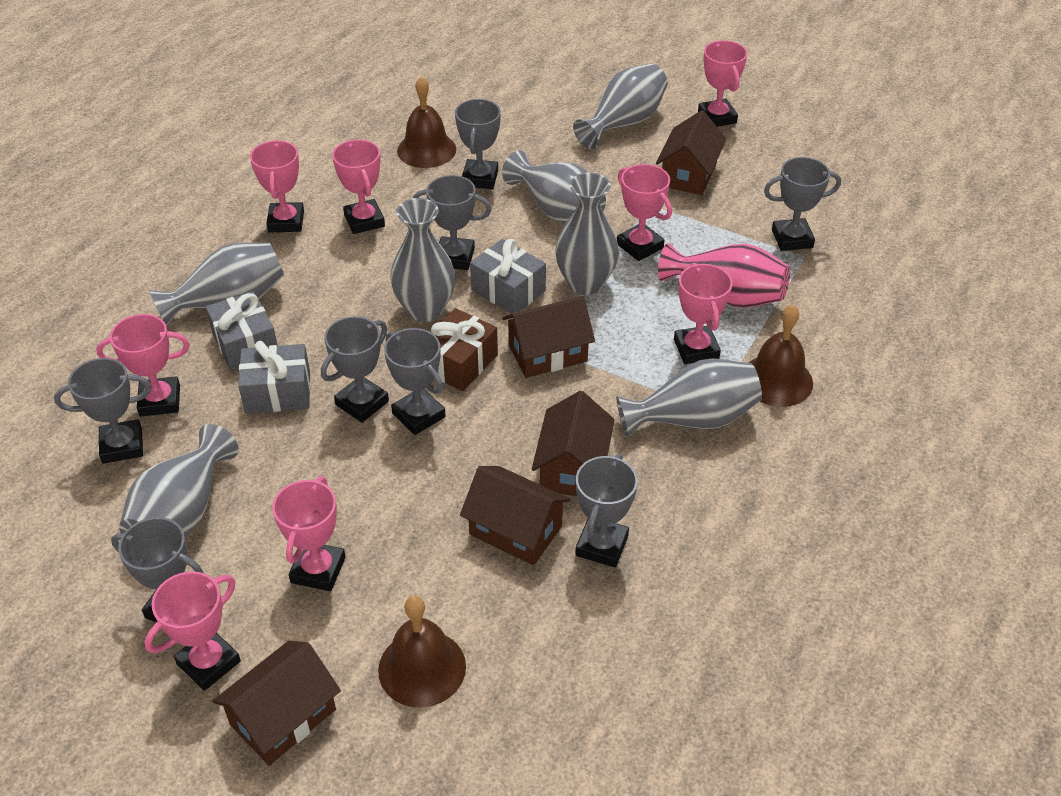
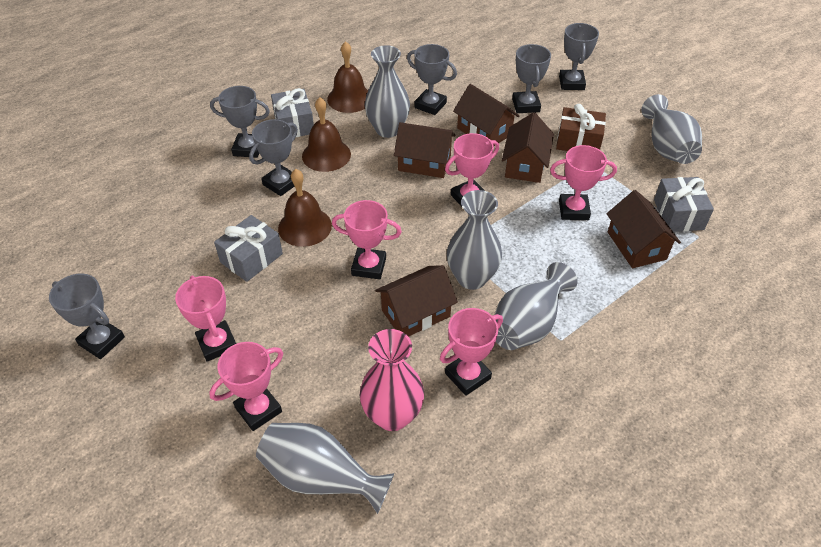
grey trophy: 8 -> 6
grey vase: 7 -> 5
pink trophy: 8 -> 6

